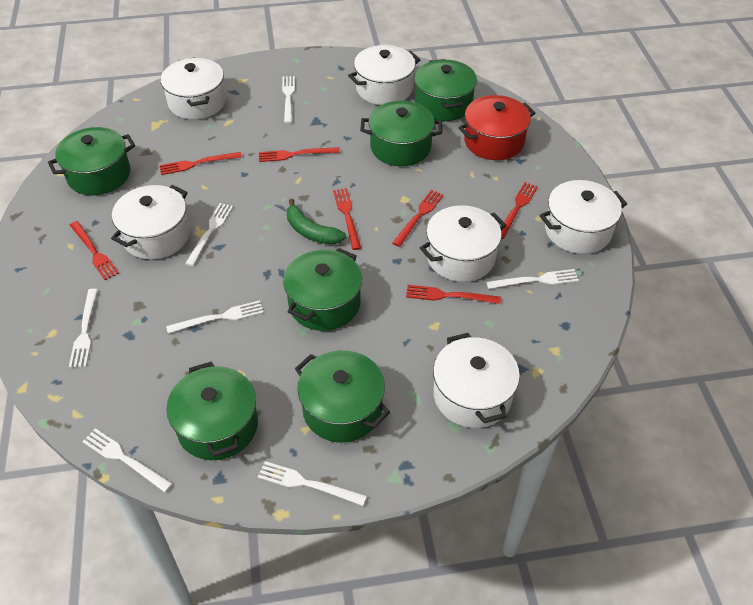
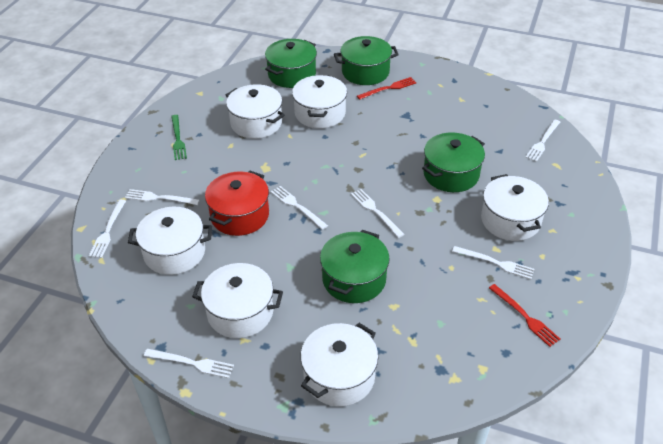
green banana: 1 -> 0
green fork: 0 -> 1
green pot: 6 -> 4
red fork: 7 -> 2

